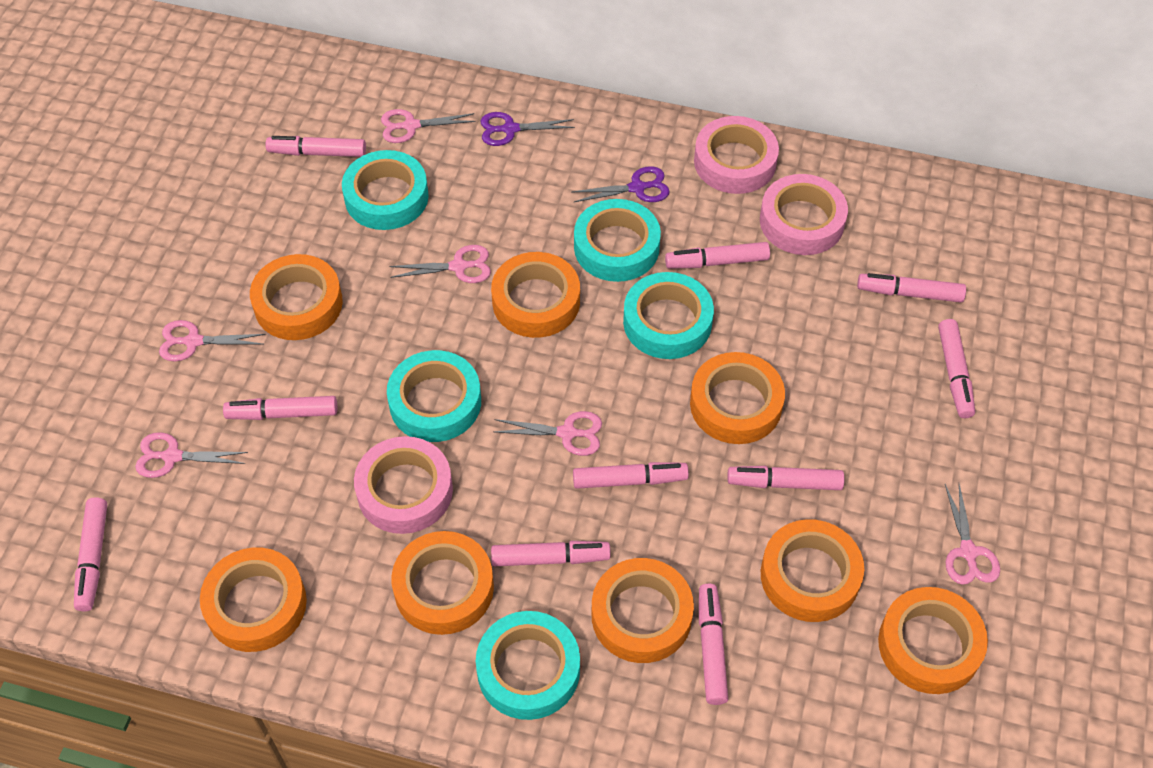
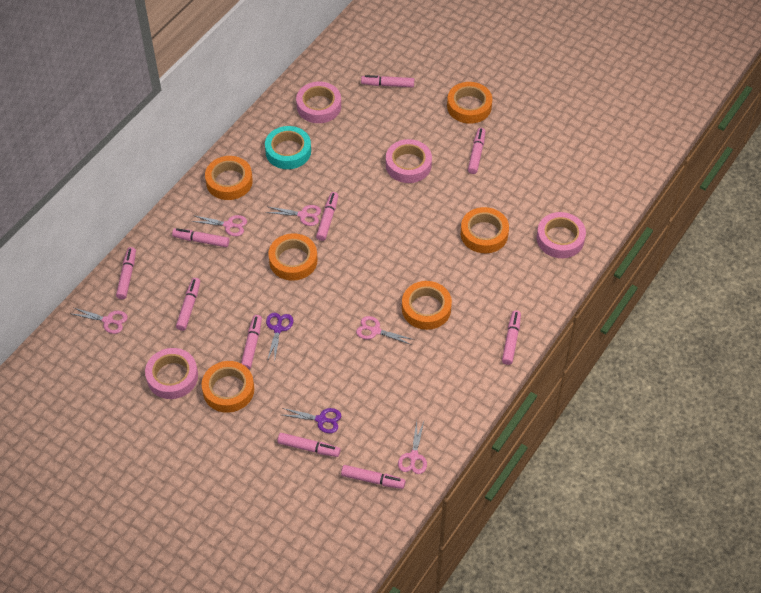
orange tape: 8 -> 6
pink scissors: 6 -> 5
pink tape: 3 -> 4
turquoise tape: 5 -> 1

